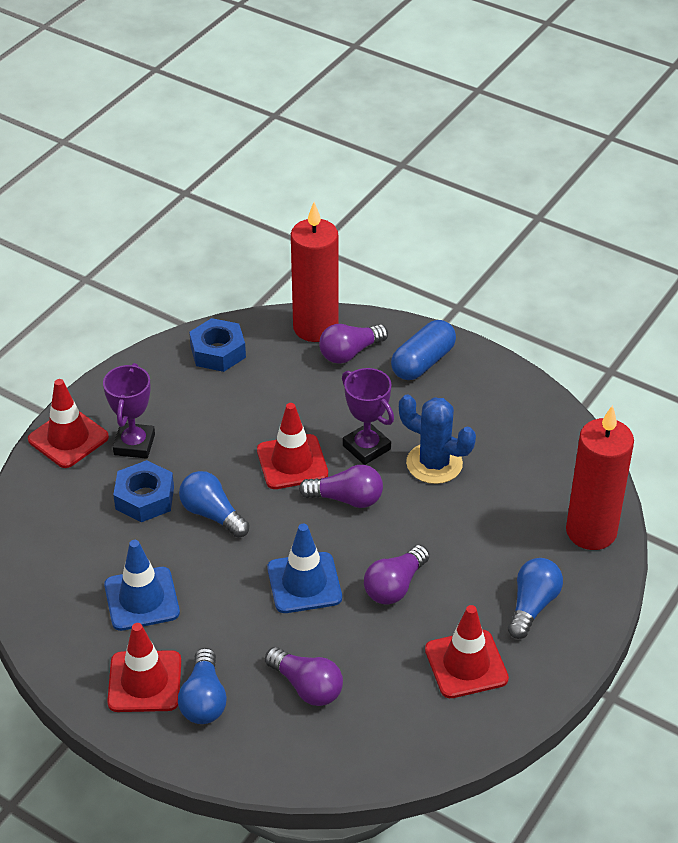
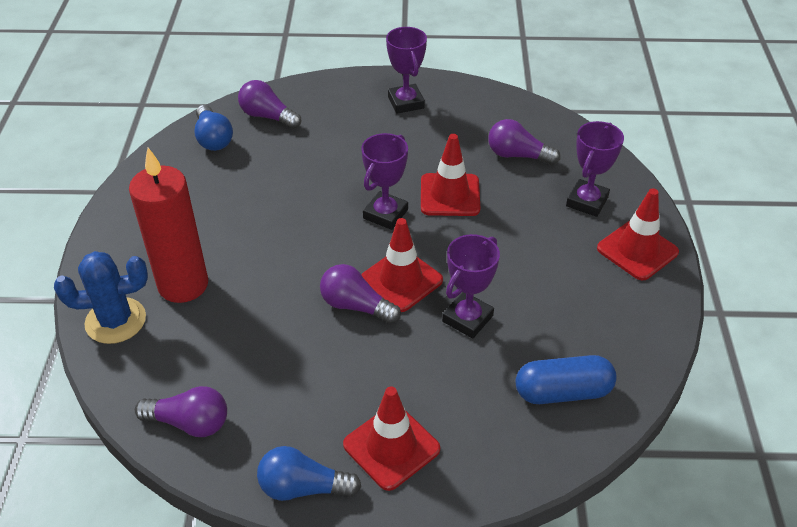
blue light bulb: 3 -> 2
blue nut: 2 -> 0
blue traffic cone: 2 -> 0
purple trophy: 2 -> 4
red candle: 2 -> 1

